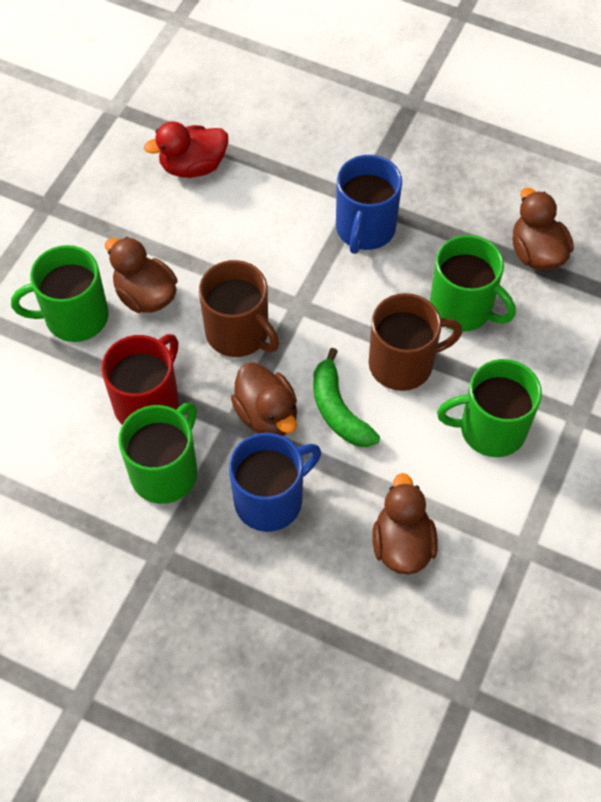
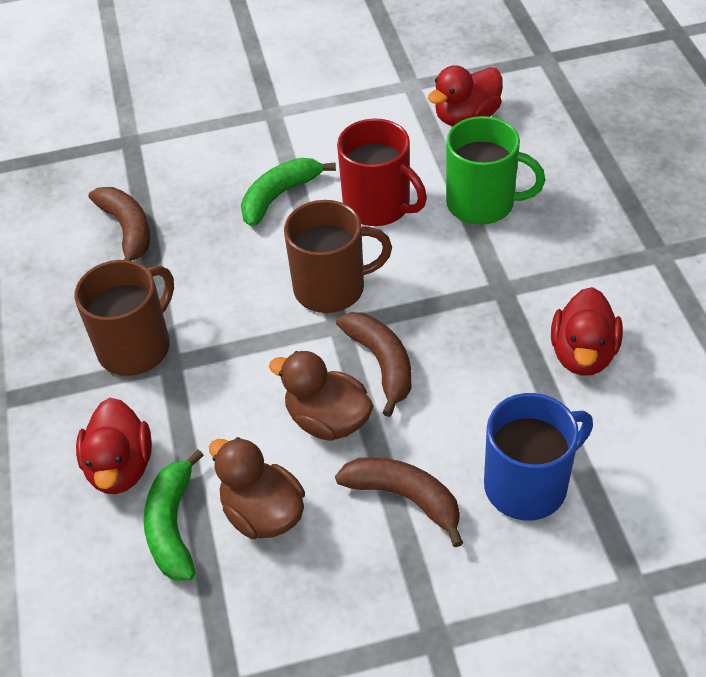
blue mug: 2 -> 1
brown banana: 0 -> 3
brown duck: 4 -> 2
green banana: 1 -> 2
green mug: 4 -> 1
red duck: 1 -> 3

